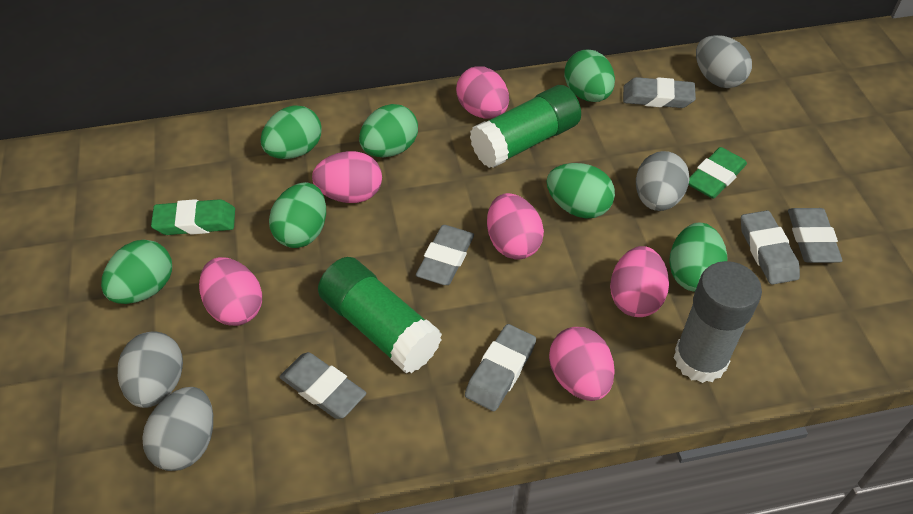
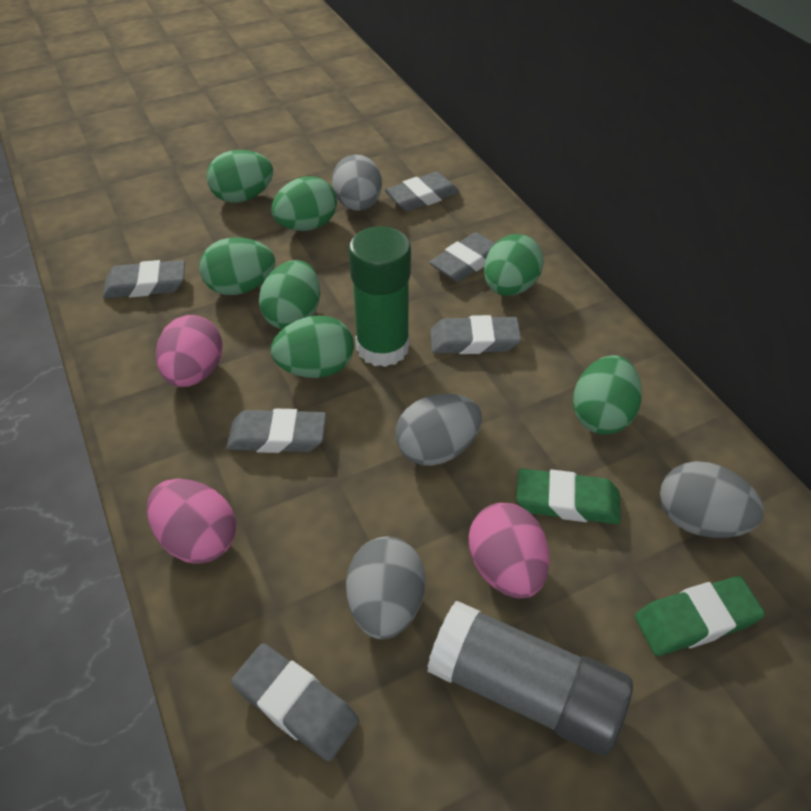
green glue stick: 2 -> 1
pink egg: 6 -> 3

